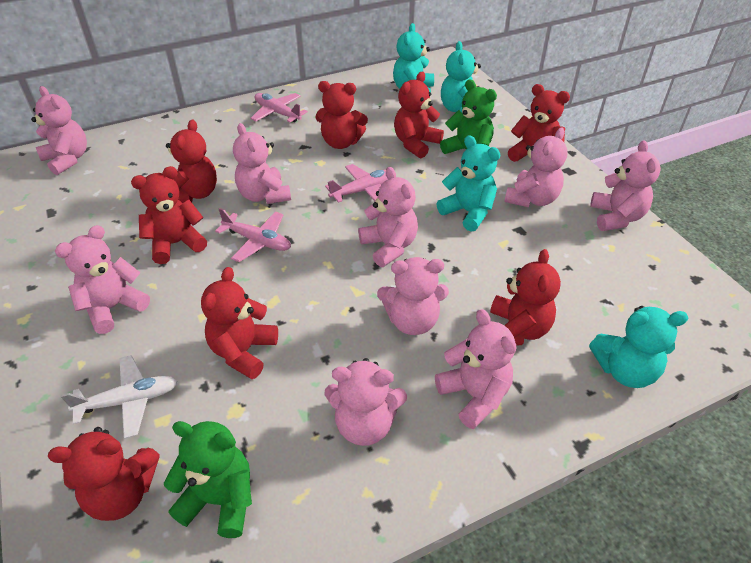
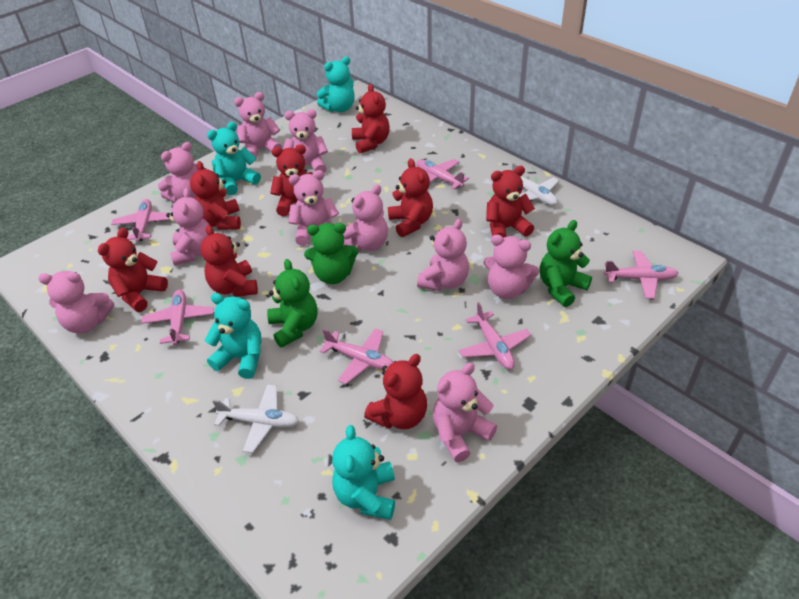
green teddy bear: 2 -> 3
pink plane: 3 -> 6
pink teddy bear: 9 -> 10
white plane: 1 -> 2

